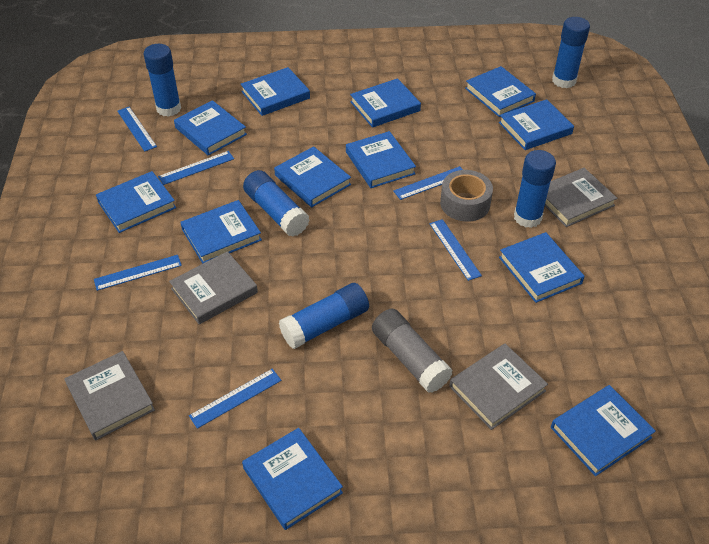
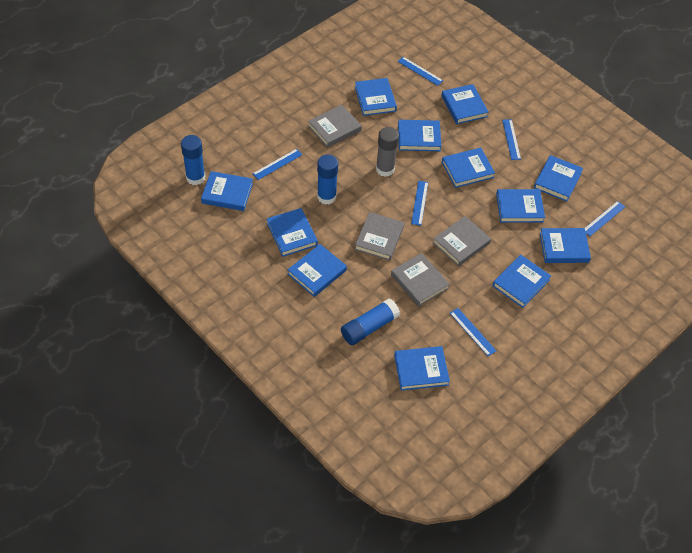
blue glue stick: 5 -> 3
grey tape: 1 -> 0

